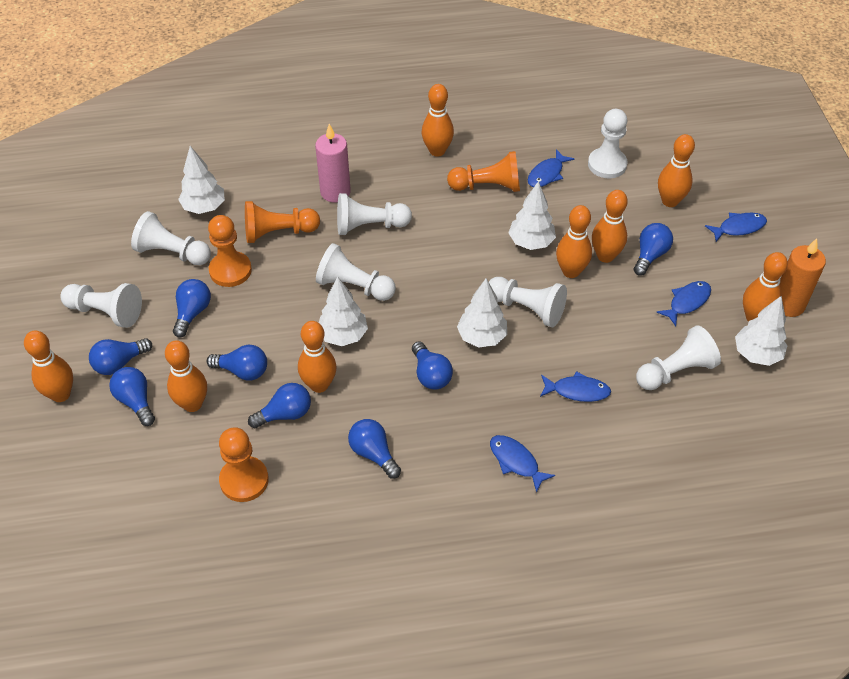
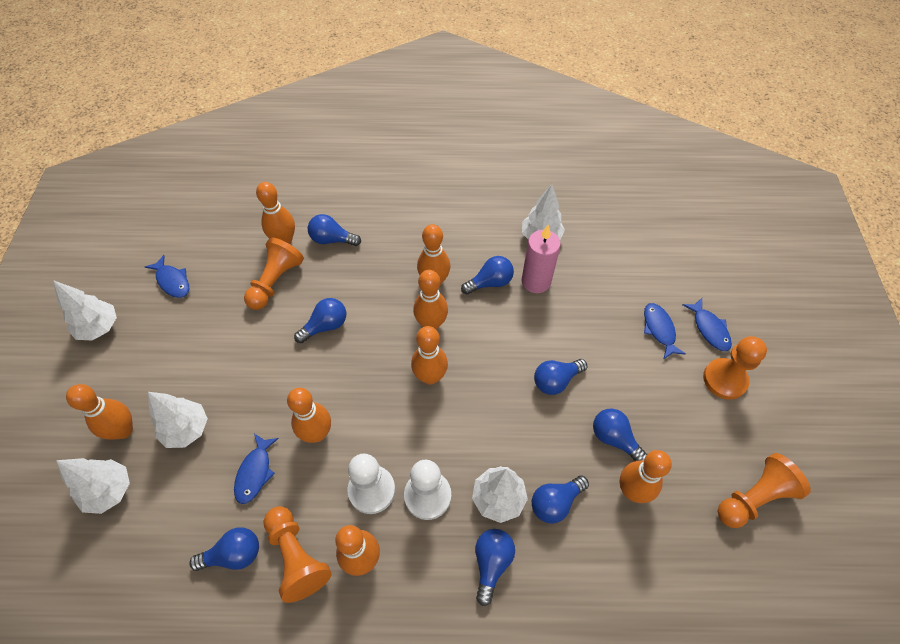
blue fish: 5 -> 4
orange candle: 1 -> 0
white pawn: 7 -> 2

